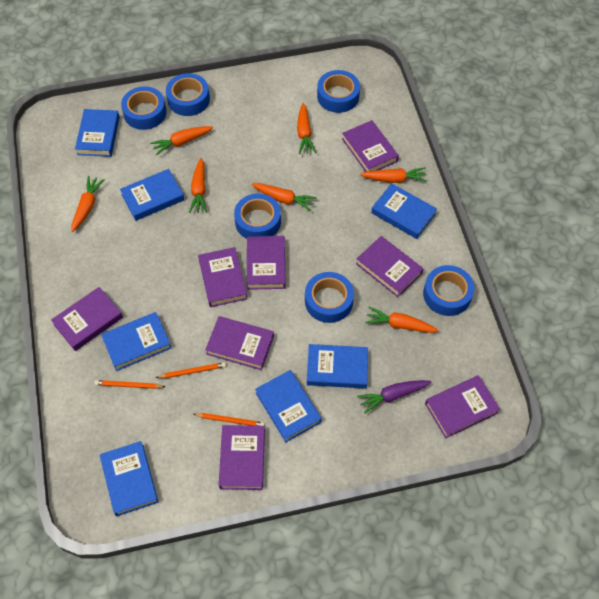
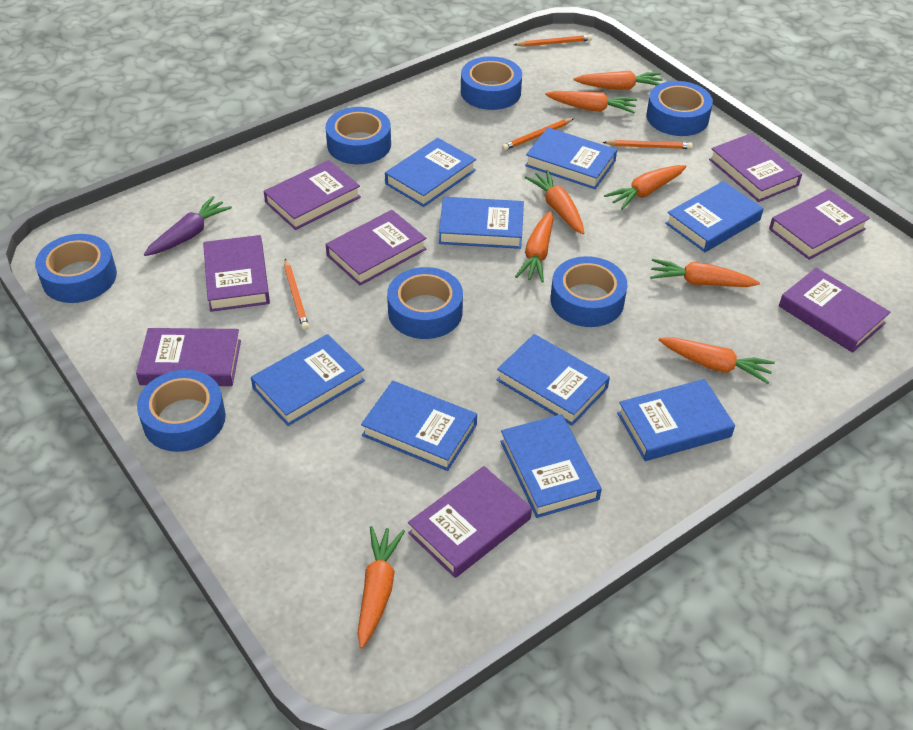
blue book: 7 -> 9
blue tape: 6 -> 7
orange carrot: 7 -> 8
orange pencil: 3 -> 4

